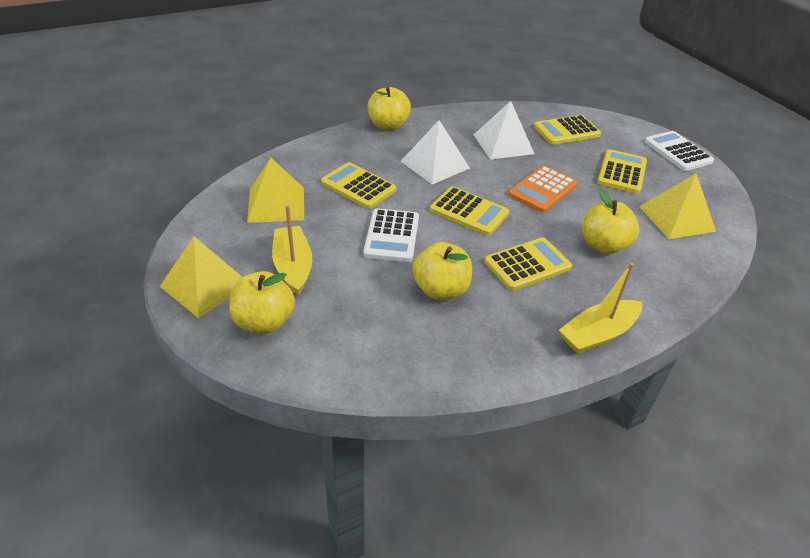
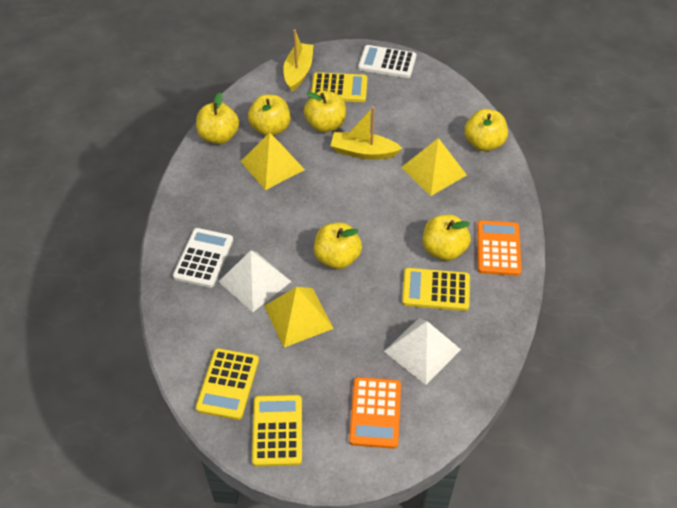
orange calculator: 1 -> 2
yellow apple: 4 -> 6
yellow calculator: 5 -> 4

